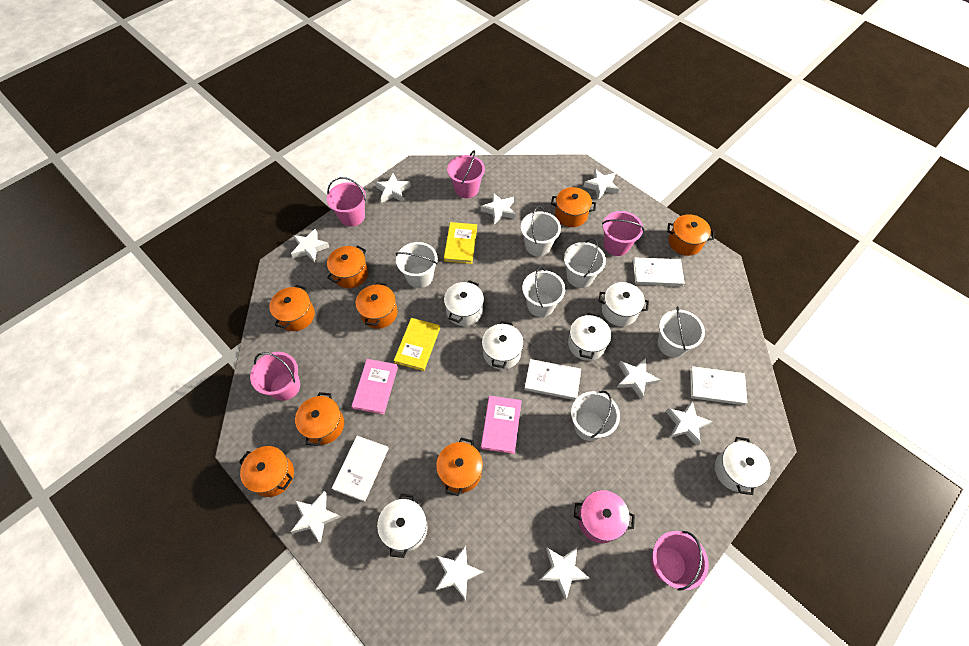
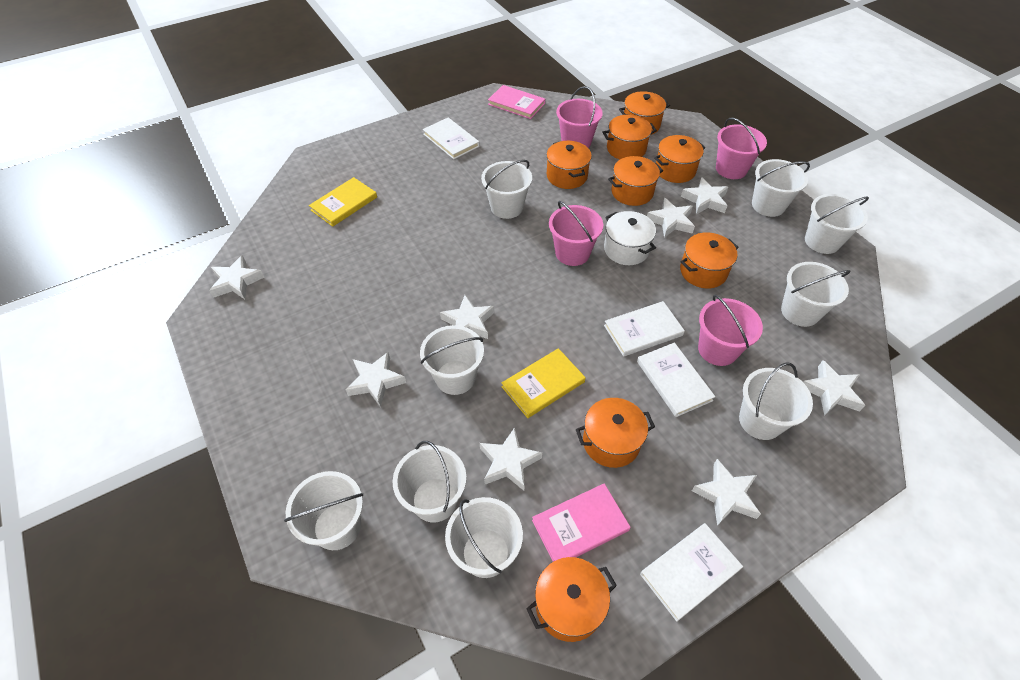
pink bucket: 5 -> 4
pink pot: 1 -> 0
white bucket: 6 -> 9
white pot: 6 -> 1
white star: 9 -> 8

